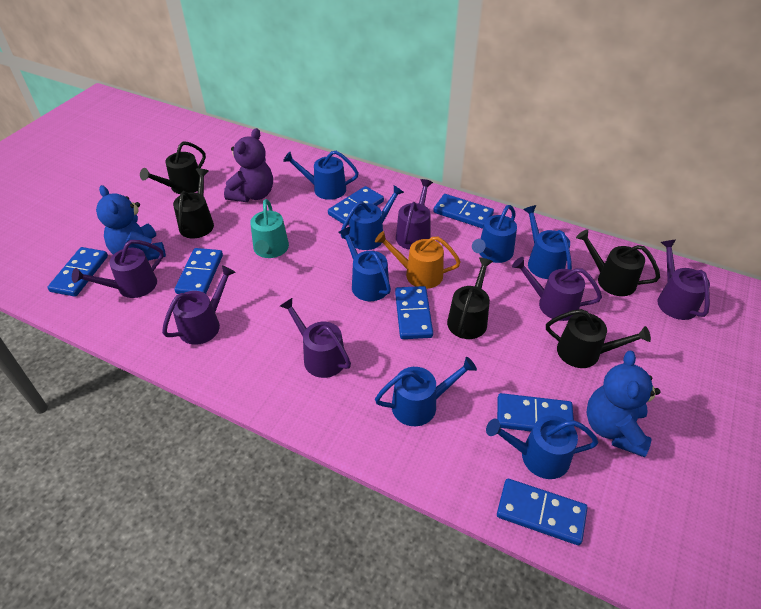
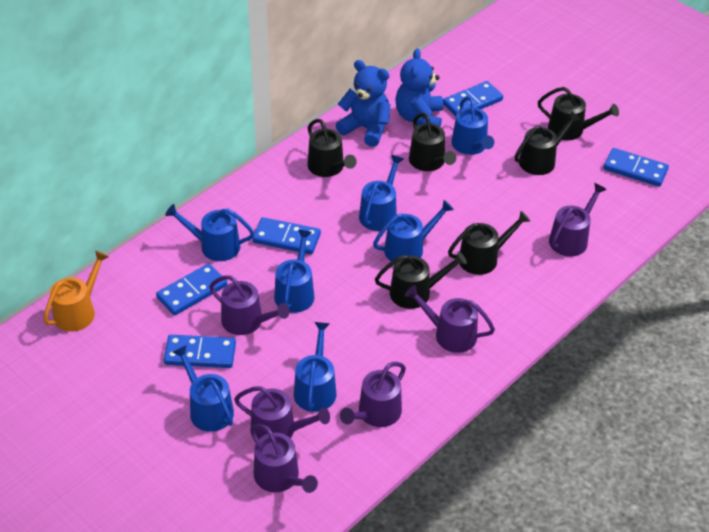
black watering can: 5 -> 6
blue domino: 7 -> 5
purple teddy bear: 1 -> 0
turquoise watering can: 1 -> 0

